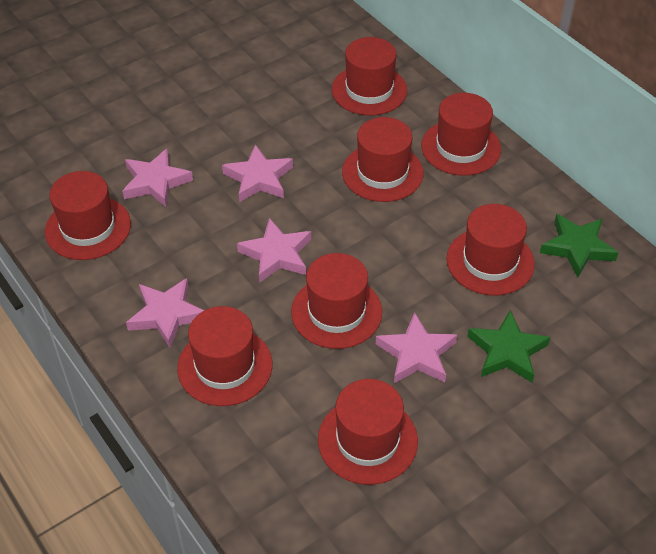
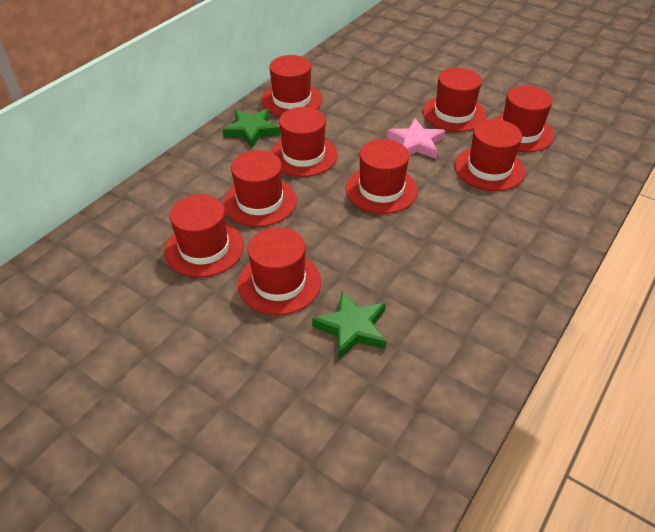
pink star: 5 -> 1
red hat: 8 -> 9

